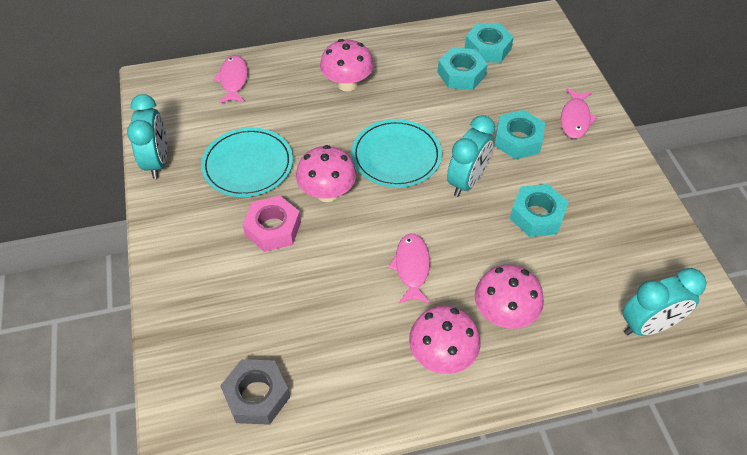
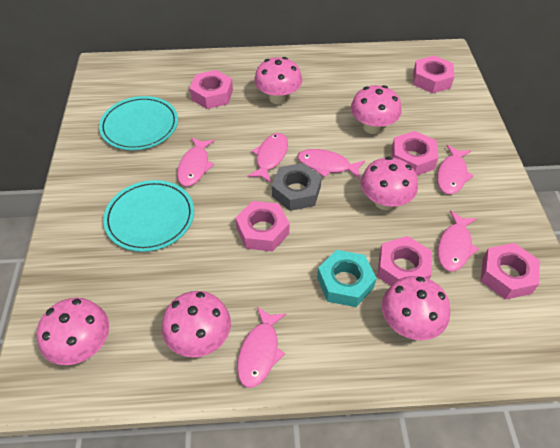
pink fish: 3 -> 6
pink mushroom: 4 -> 6
pink nut: 1 -> 6
turquoise clock: 3 -> 0
turquoise nut: 4 -> 1

